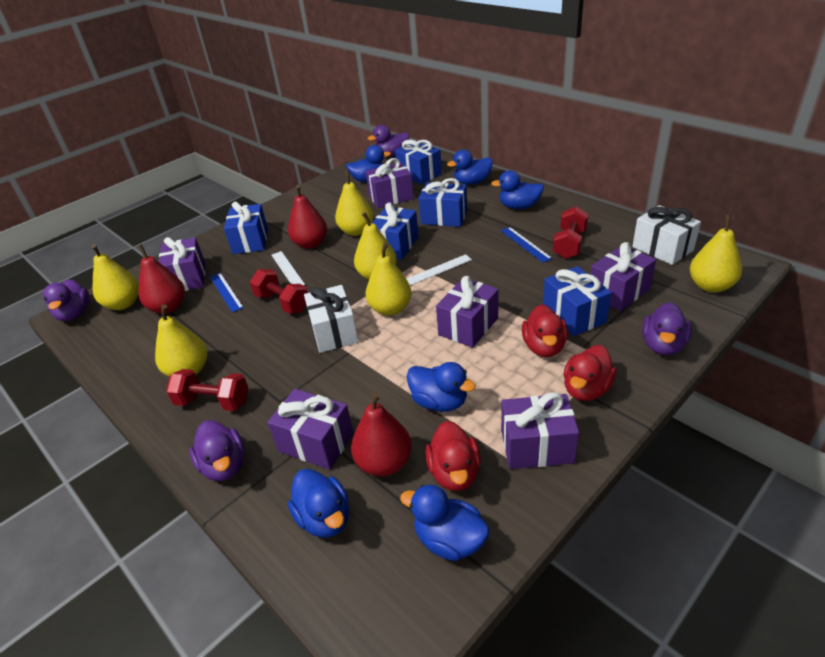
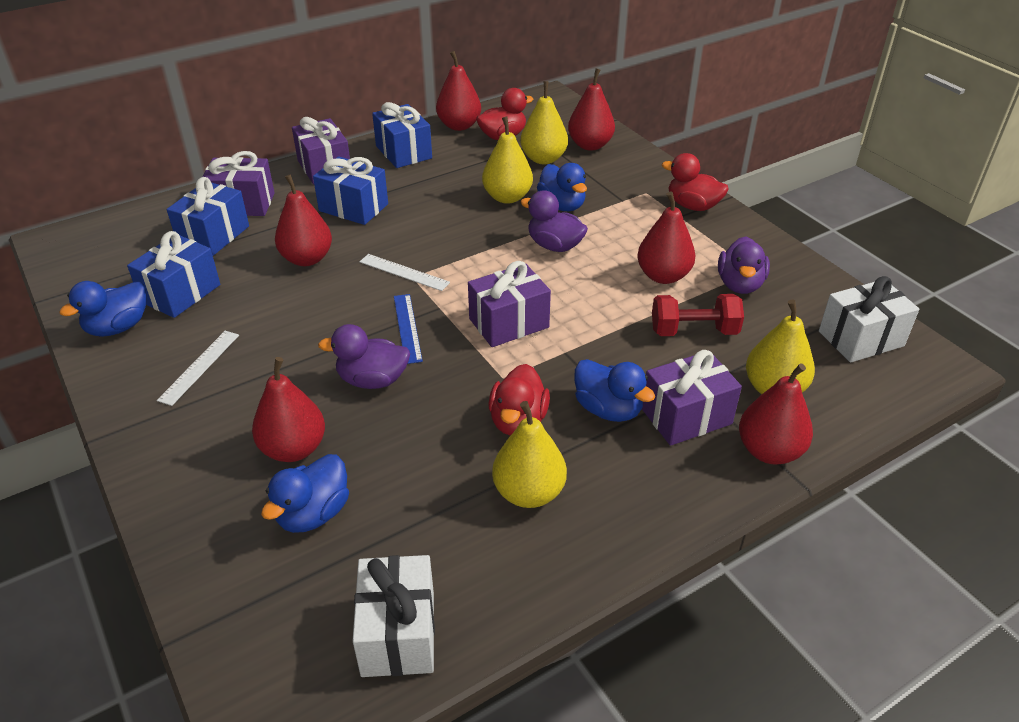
blue duck: 6 -> 4
blue gift: 5 -> 4
blue ruler: 2 -> 1
purple duck: 4 -> 3
purple gift: 6 -> 4
red dumbbell: 3 -> 1
red pear: 3 -> 6
yellow pear: 6 -> 4

